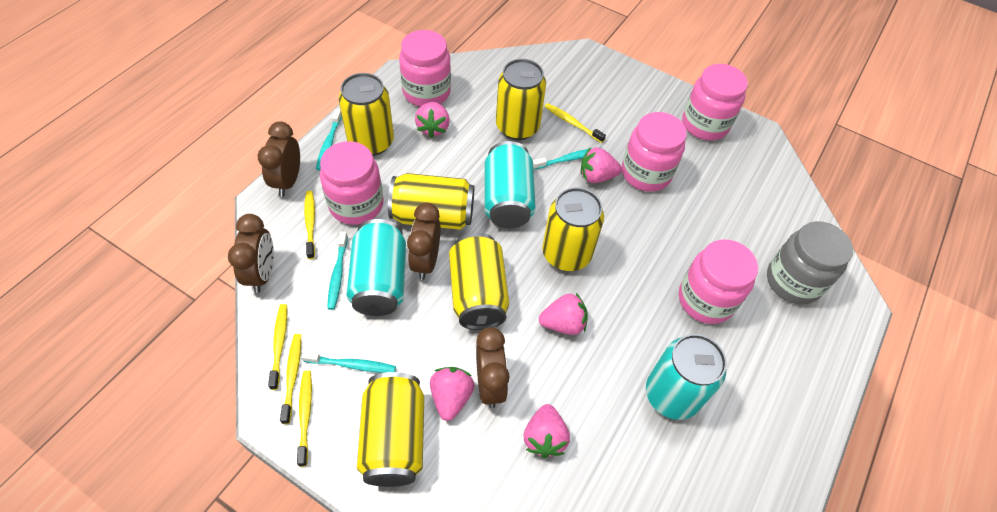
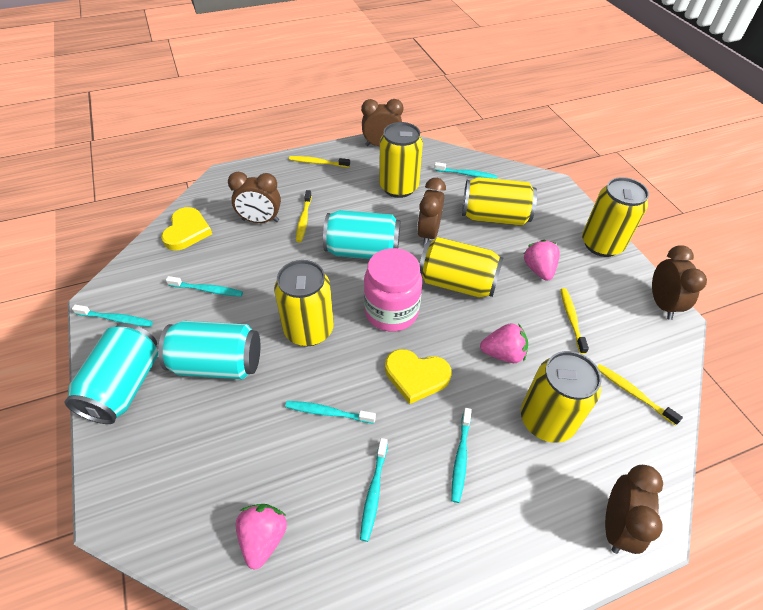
brown clock: 4 -> 5
grey jar: 1 -> 0
pink jar: 5 -> 1
pink strawberry: 5 -> 3
turquoise toothbrush: 4 -> 6
yellow heart: 0 -> 2
yellow toothbrush: 5 -> 4

